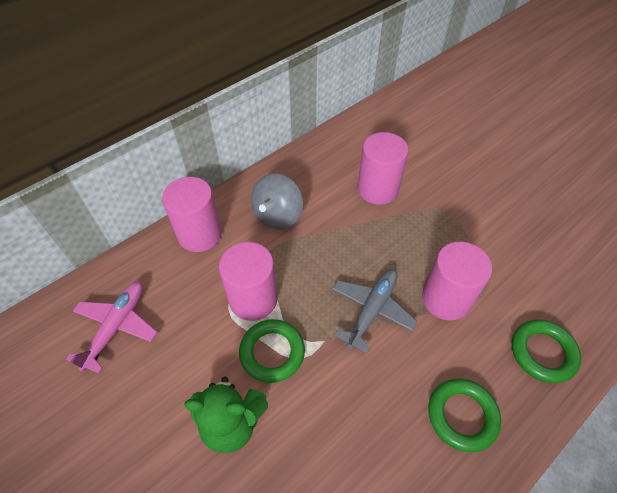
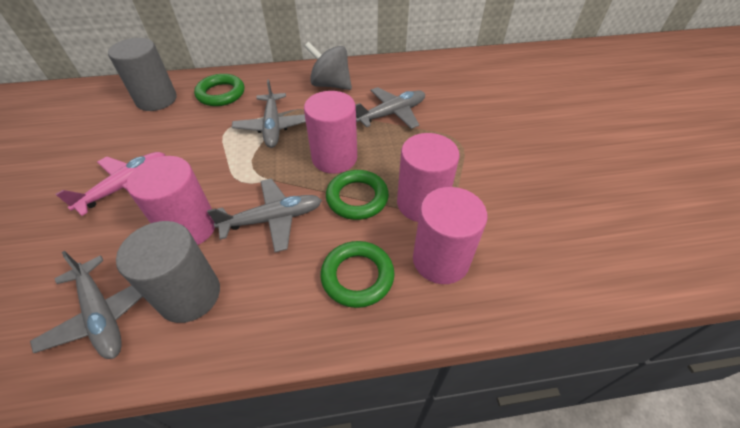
green teddy bear: 1 -> 0
grey cylinder: 0 -> 2
grey plane: 1 -> 4

